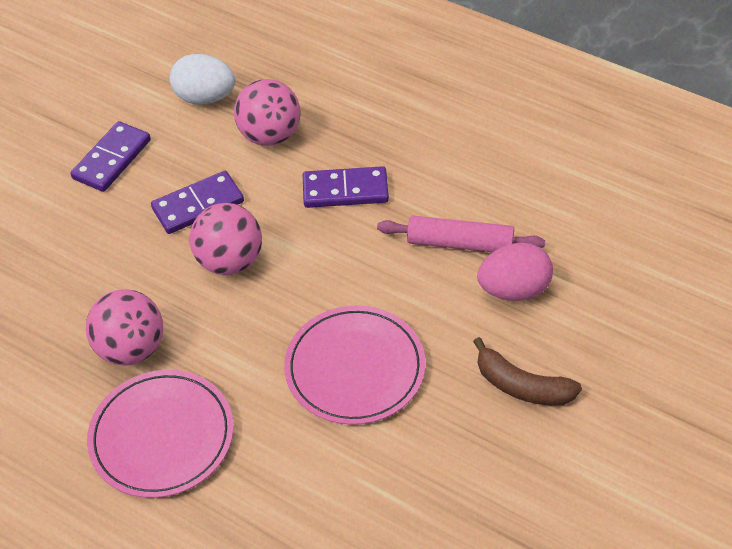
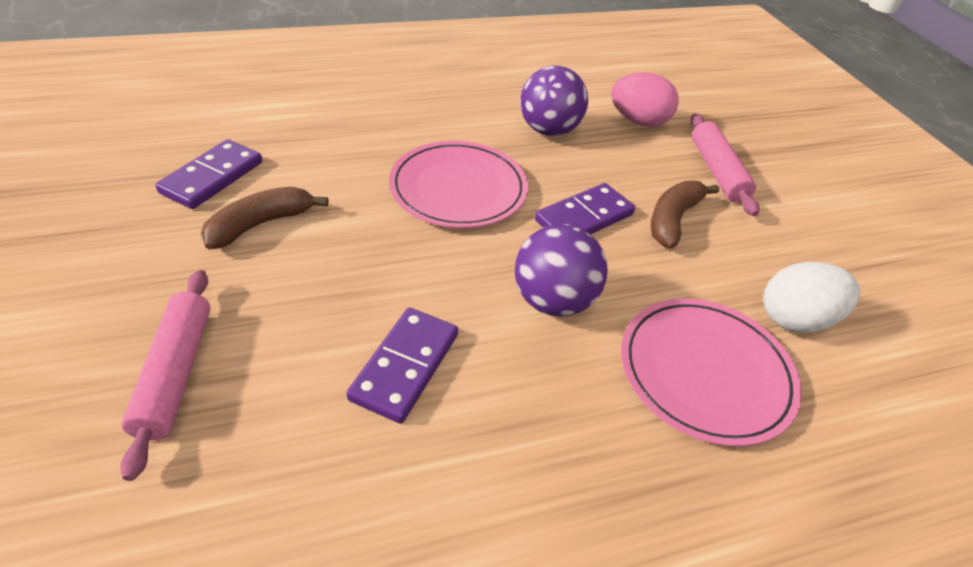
brown banana: 1 -> 2
pink ball: 3 -> 0
pink rolling pin: 1 -> 2
purple ball: 0 -> 2

